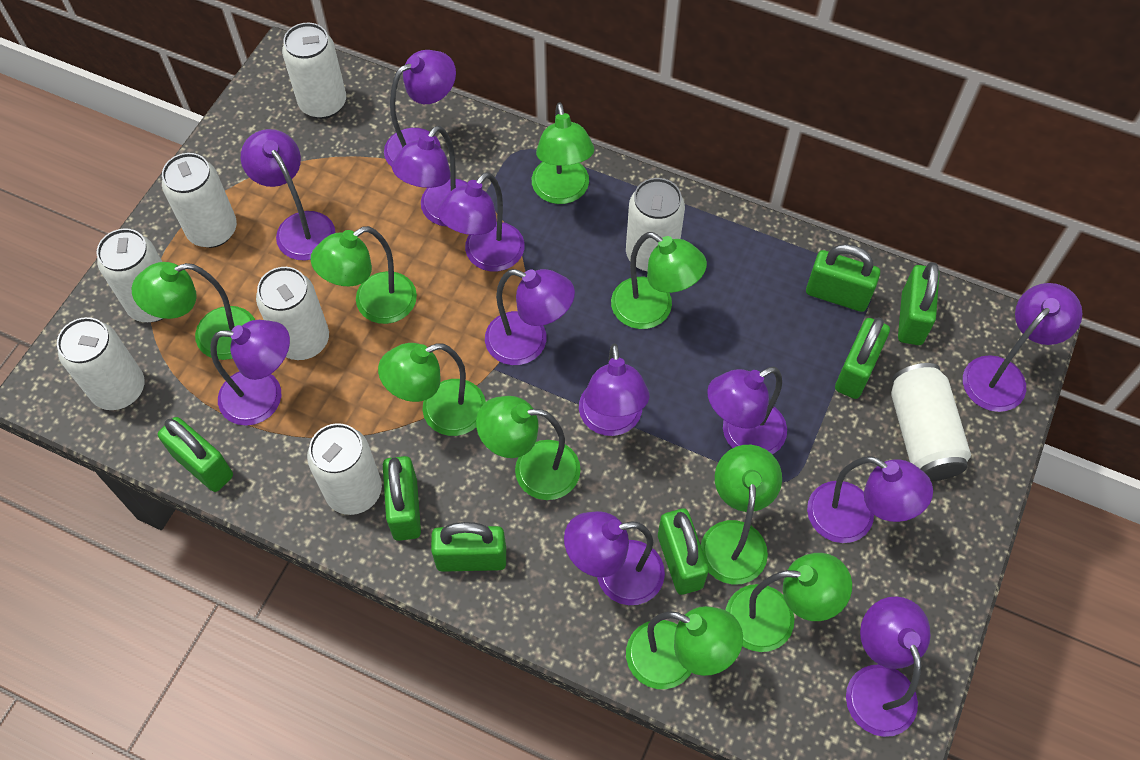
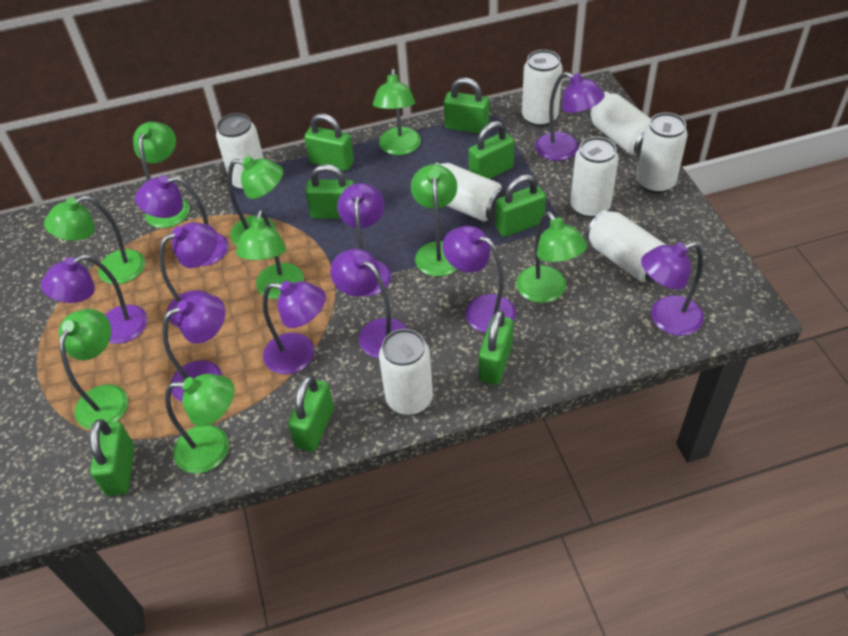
green padlock: 7 -> 8
purple lamp: 12 -> 10

